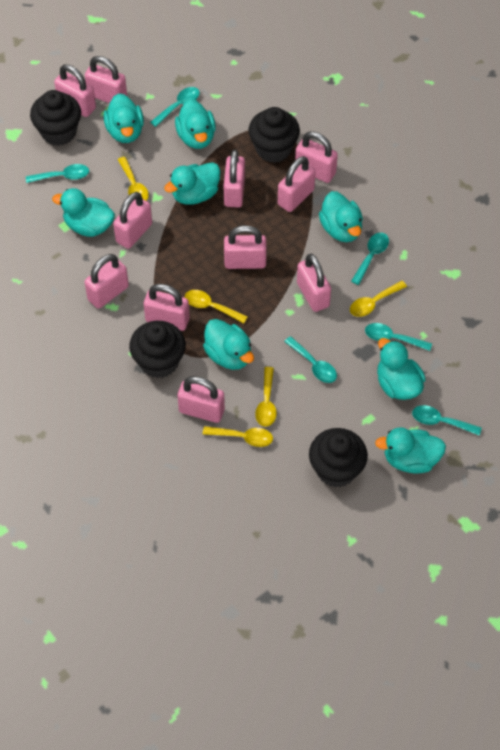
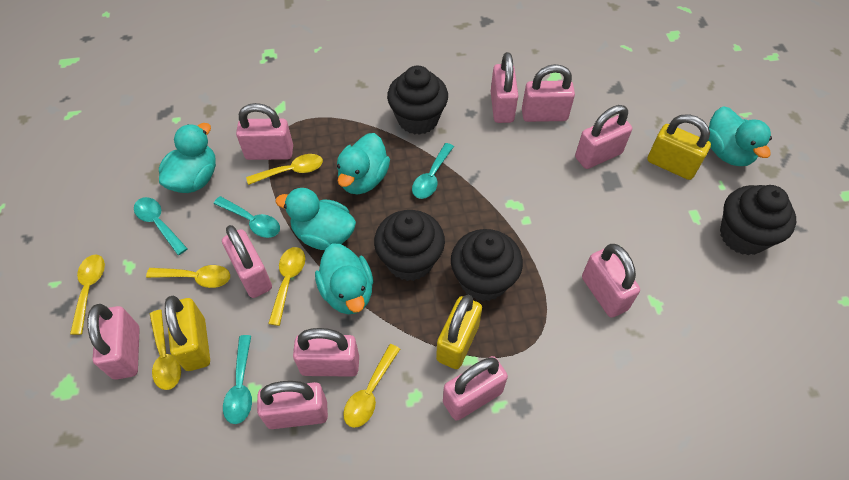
pink padlock: 11 -> 10
turquoise duck: 8 -> 5
turquoise spoon: 6 -> 4
yellow padlock: 0 -> 3
yellow spoon: 5 -> 6

